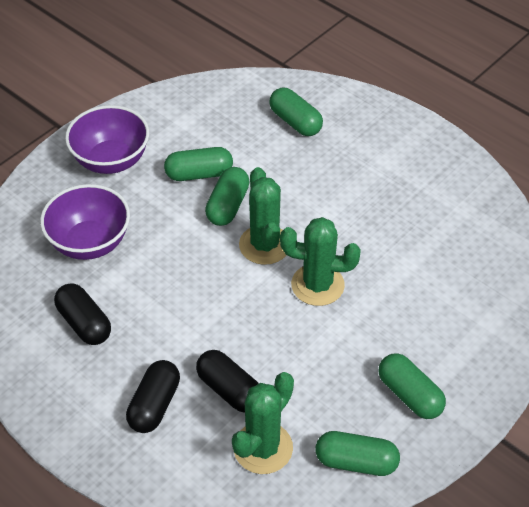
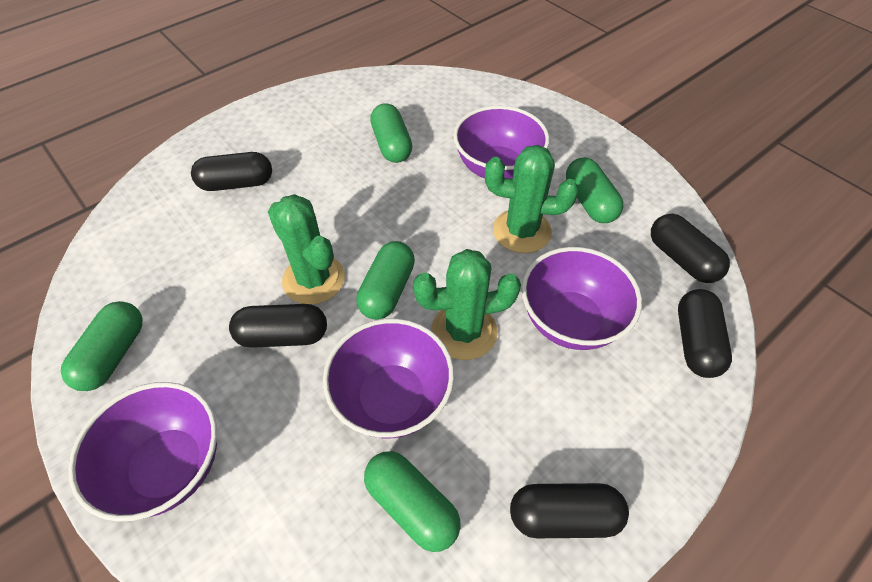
black capsule: 3 -> 5
purple bowl: 2 -> 4

